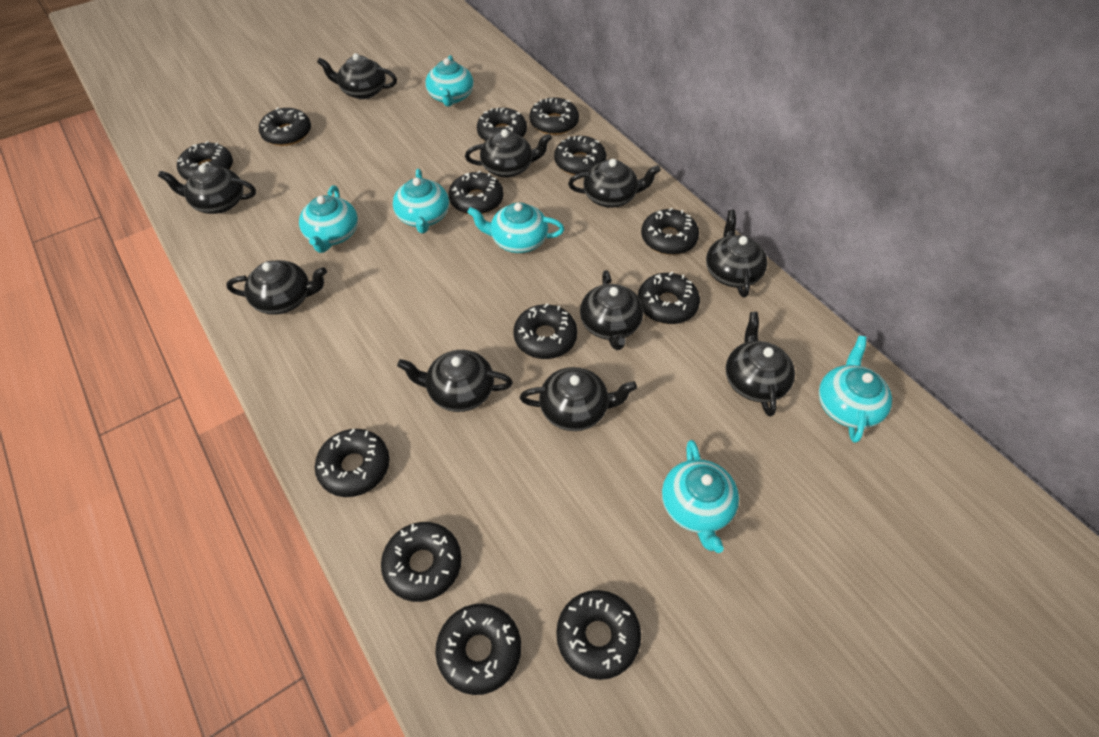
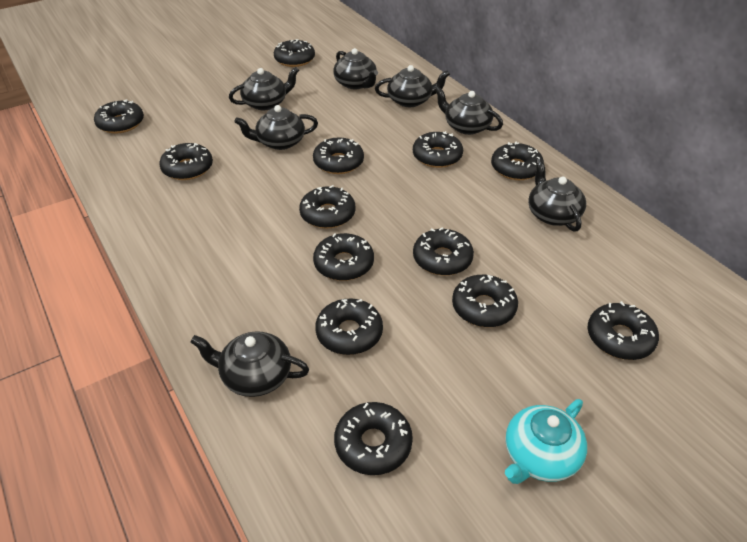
black teapot: 10 -> 7
turquoise teapot: 6 -> 1

